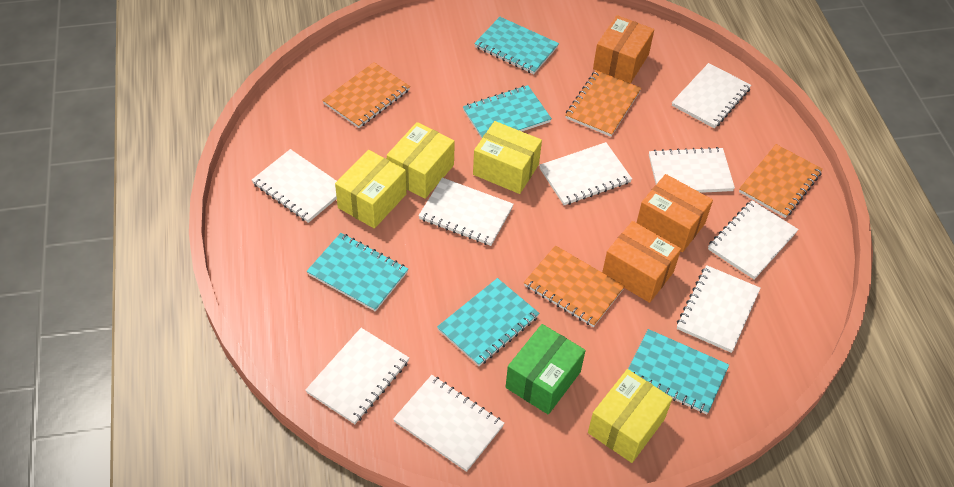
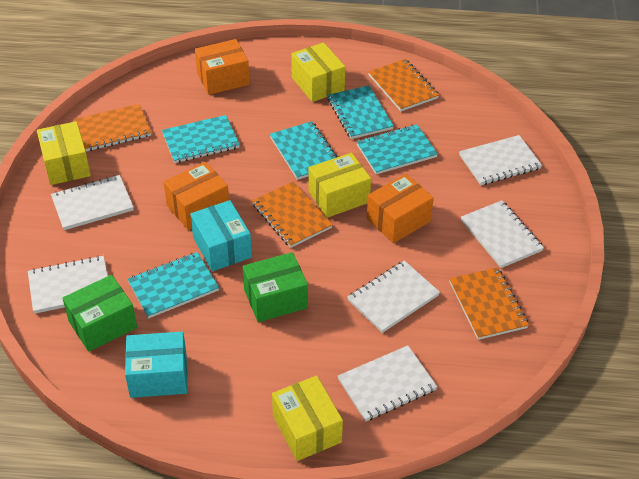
green box: 1 -> 2
turquoise box: 0 -> 2
white notebook: 9 -> 6

